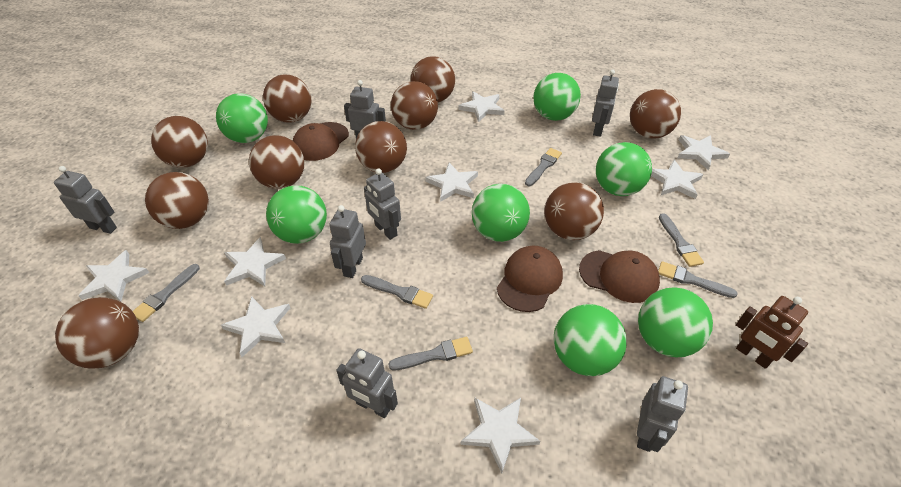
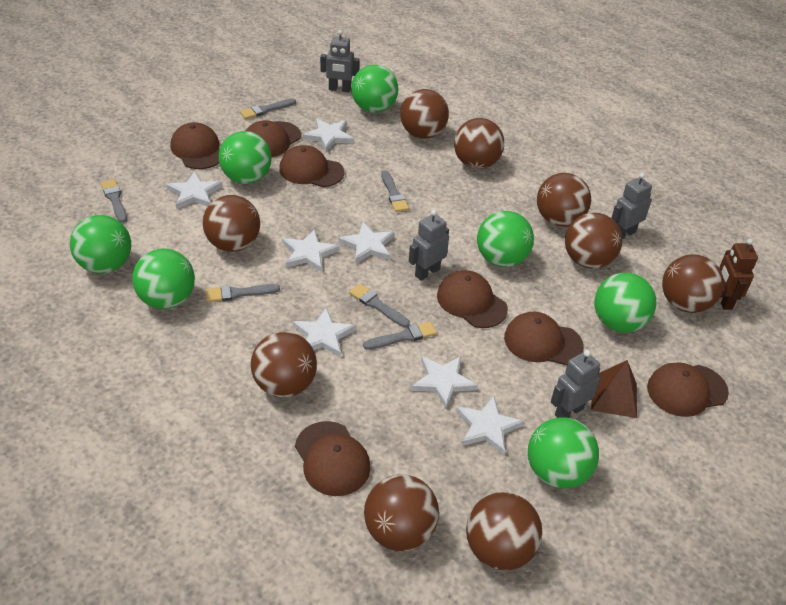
brown ball: 10 -> 9
brown cap: 3 -> 7
brown pyramid: 0 -> 1
grey robot: 7 -> 4
white star: 8 -> 7

